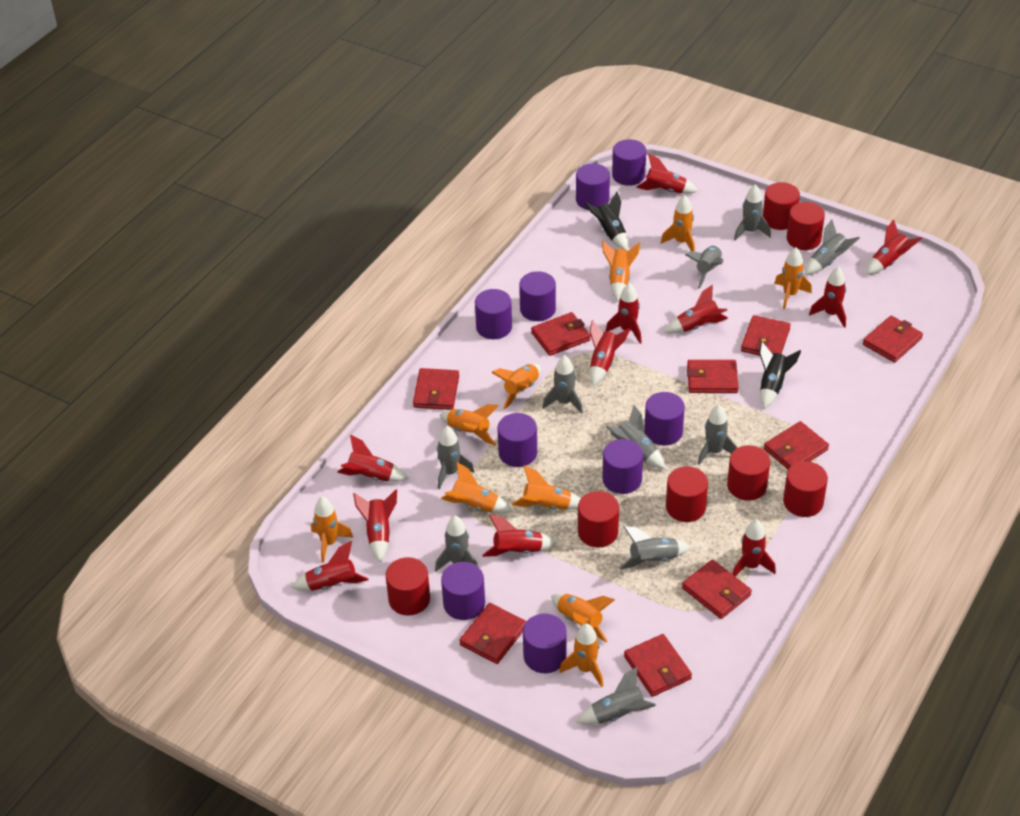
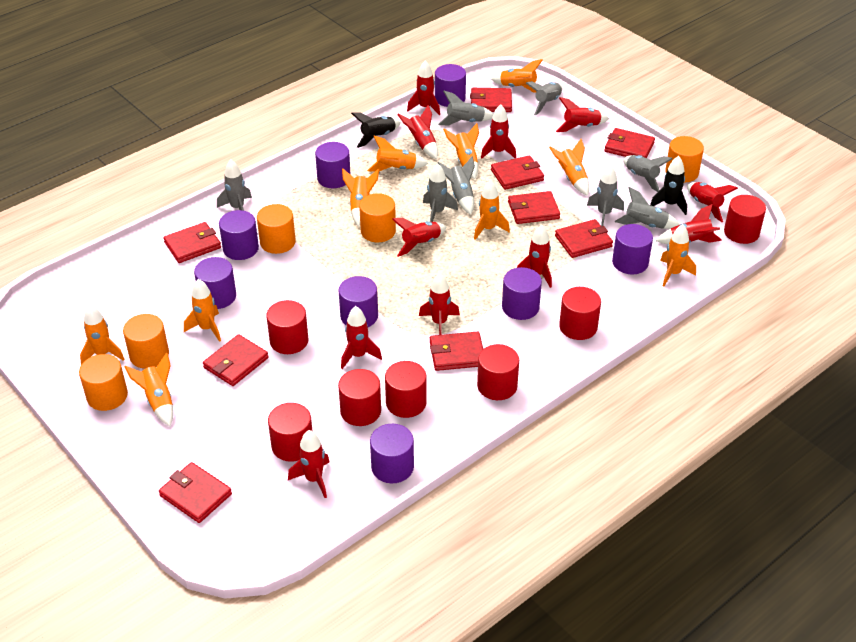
grey rocket: 10 -> 8
orange cylinder: 0 -> 5
purple cylinder: 9 -> 8

